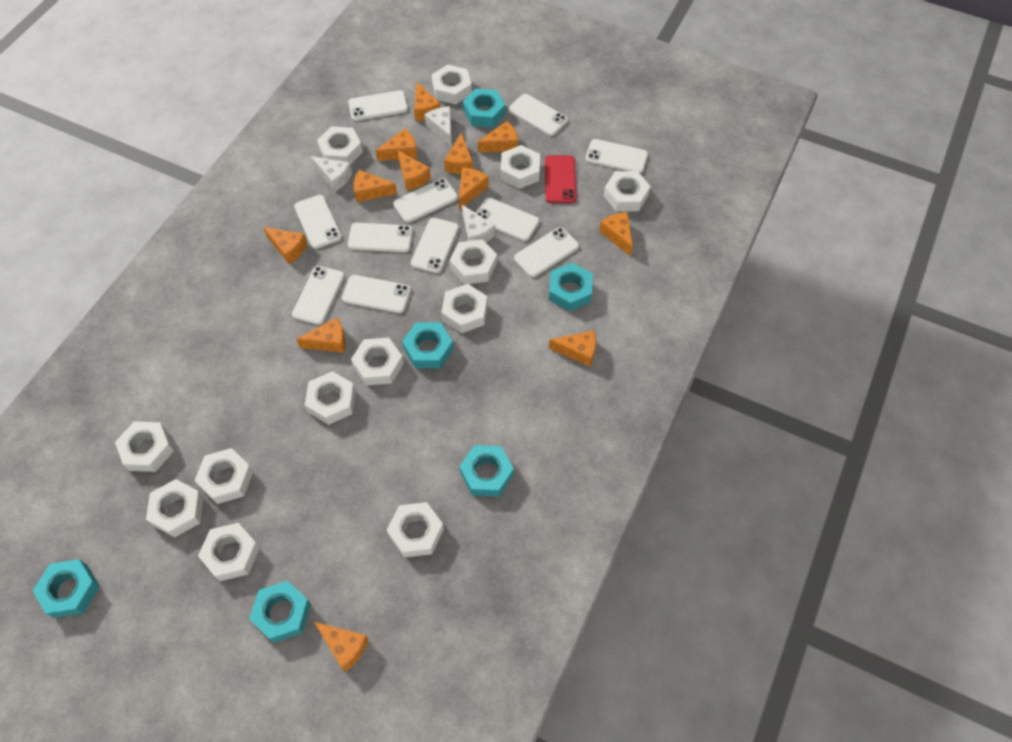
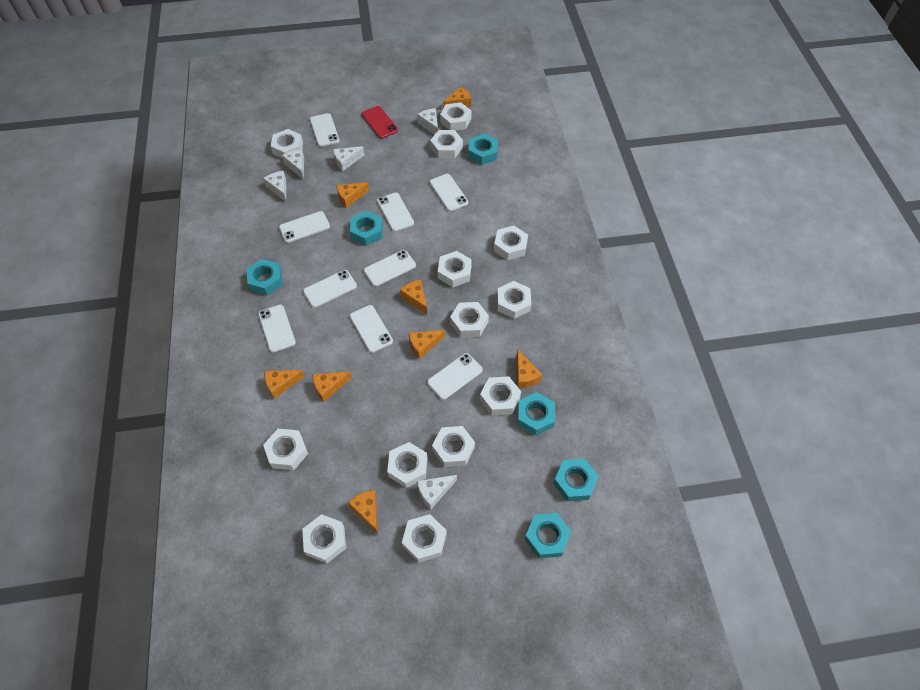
orange cheese: 12 -> 8
white cheese: 3 -> 5
white phone: 11 -> 9

